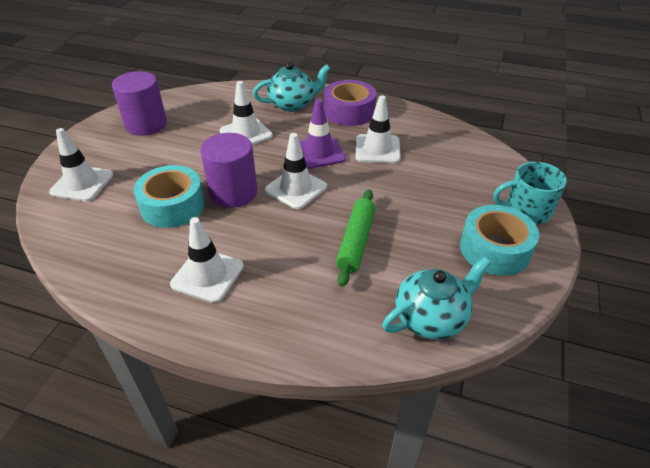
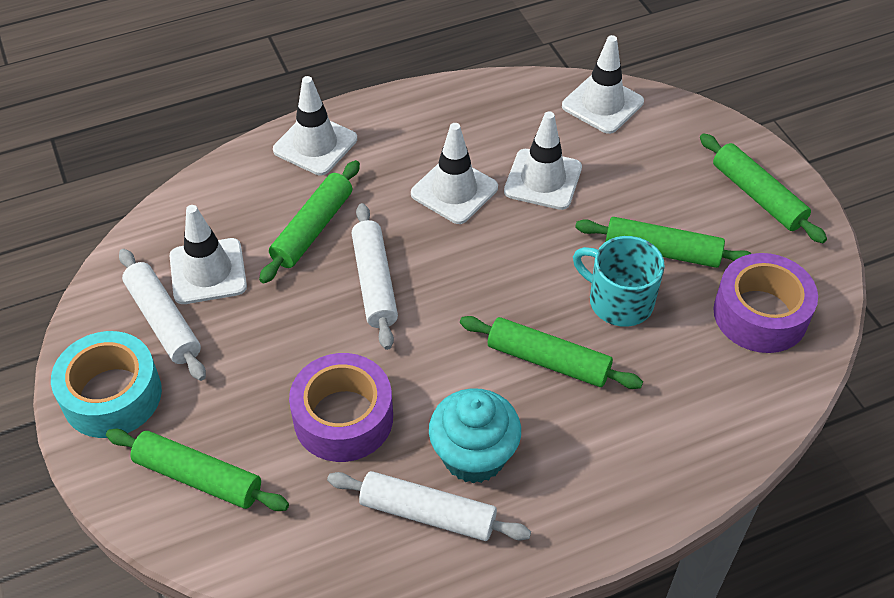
green rolling pin: 1 -> 5
purple cylinder: 2 -> 0
purple tape: 1 -> 2
purple traffic cone: 1 -> 0
turquoise cupcake: 0 -> 1
turquoise tape: 2 -> 1
turquoise teapot: 2 -> 0
white rolling pin: 0 -> 3

